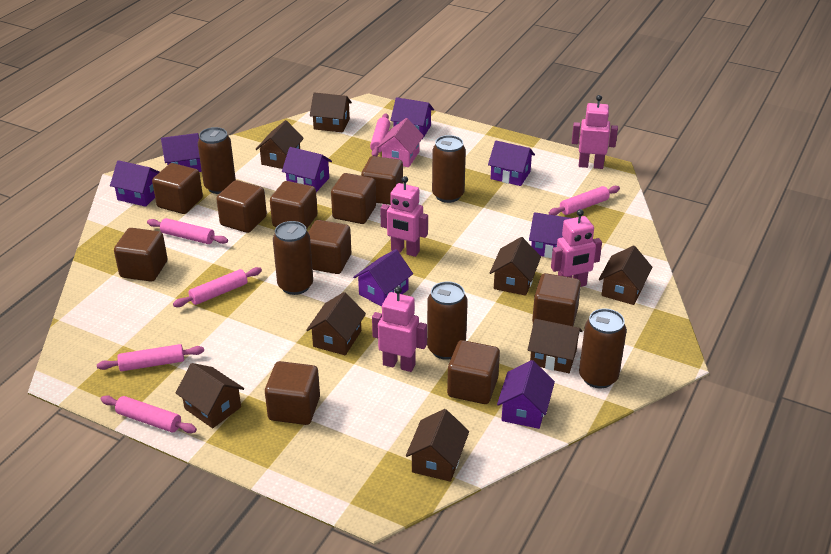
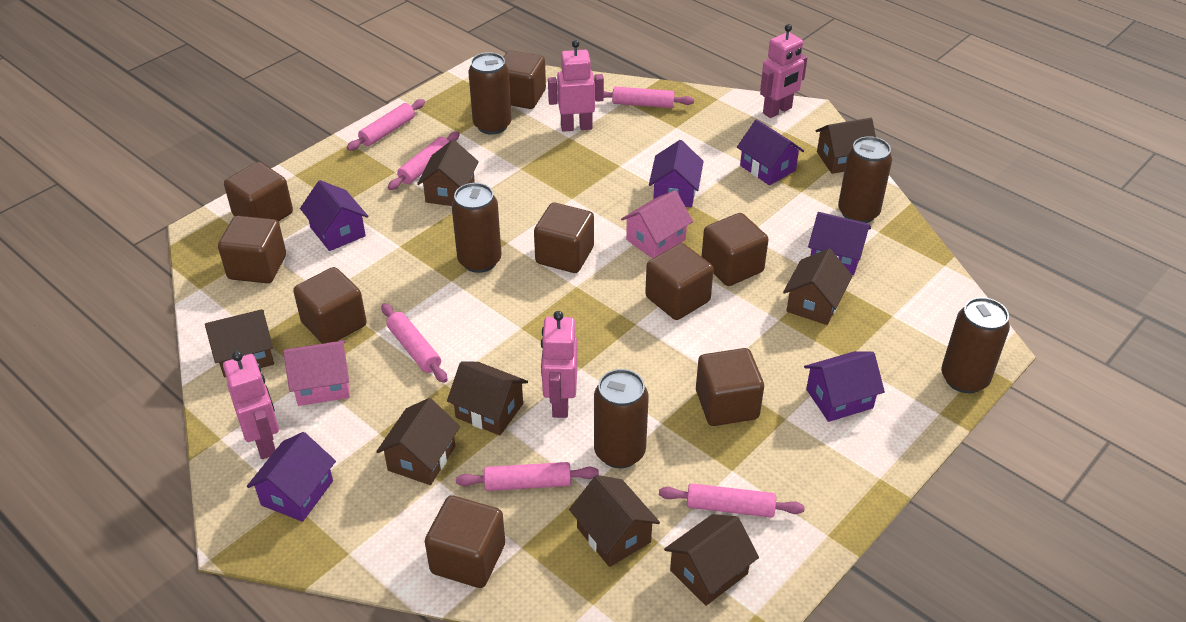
brown cube: 10 -> 9
pink house: 1 -> 2
purple house: 8 -> 6

